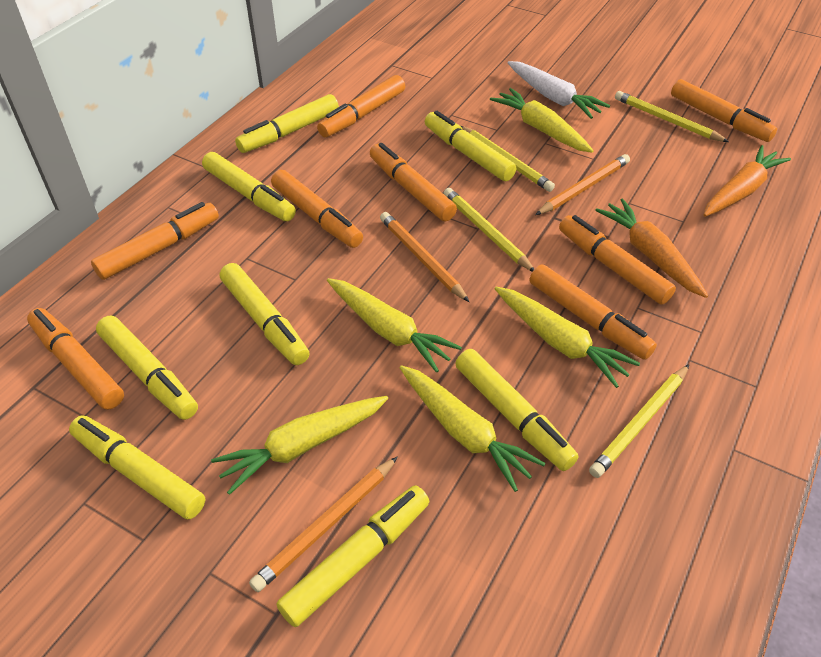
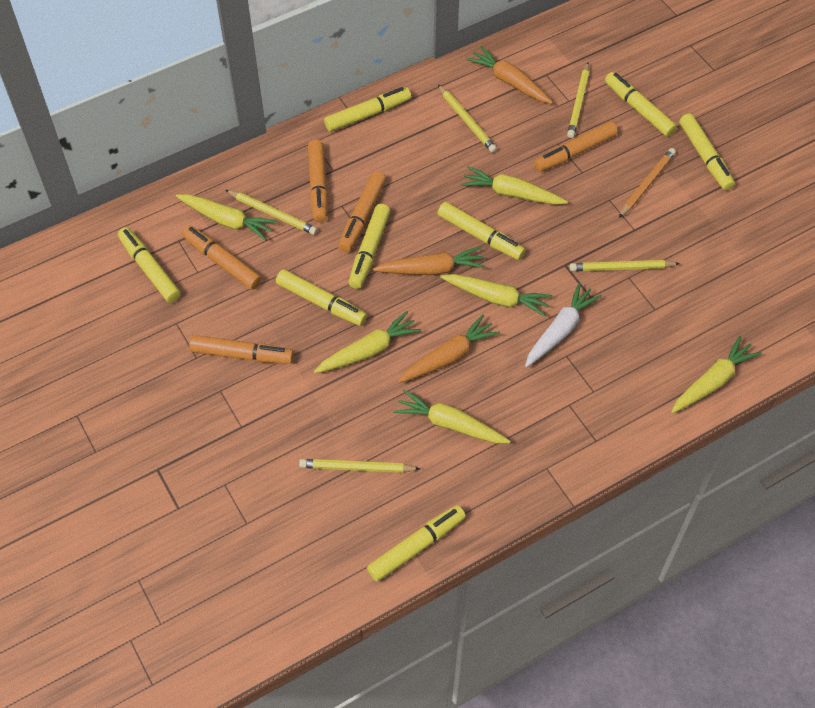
orange carrot: 2 -> 3
orange marker: 8 -> 5
orange pencil: 3 -> 1
yellow carrot: 5 -> 6
yellow pencil: 4 -> 5

